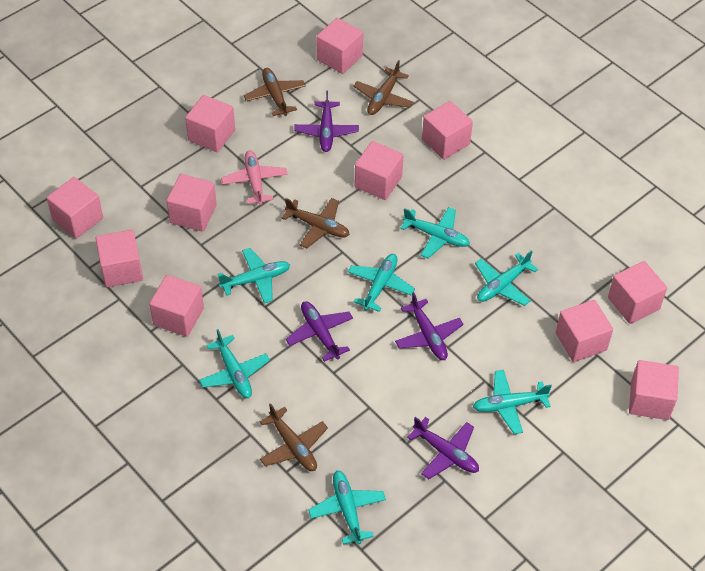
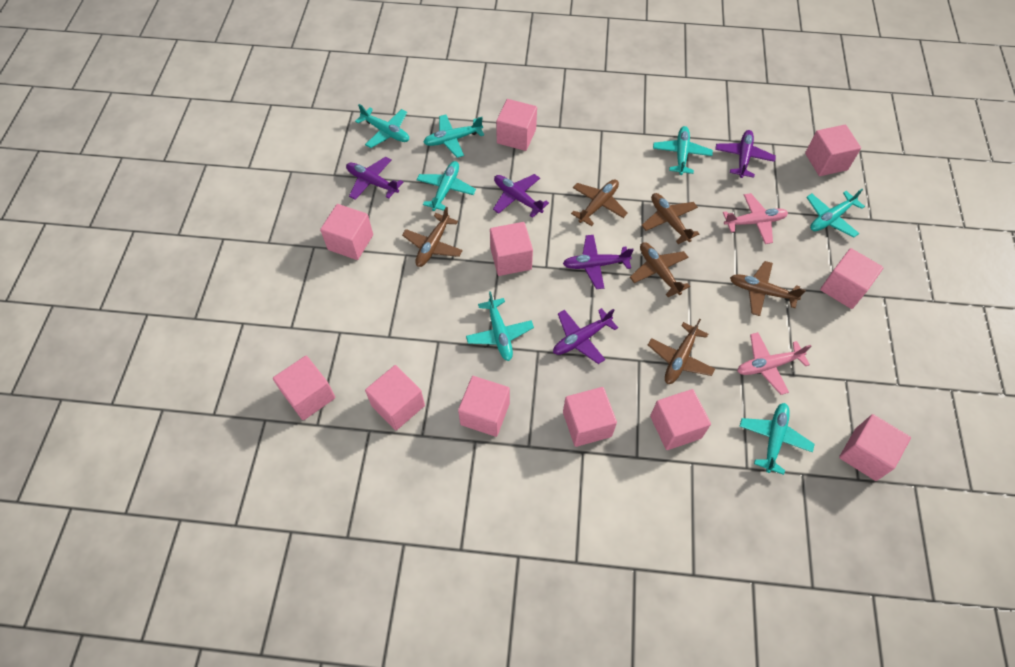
brown plane: 4 -> 6
pink plane: 1 -> 2
purple plane: 4 -> 5

